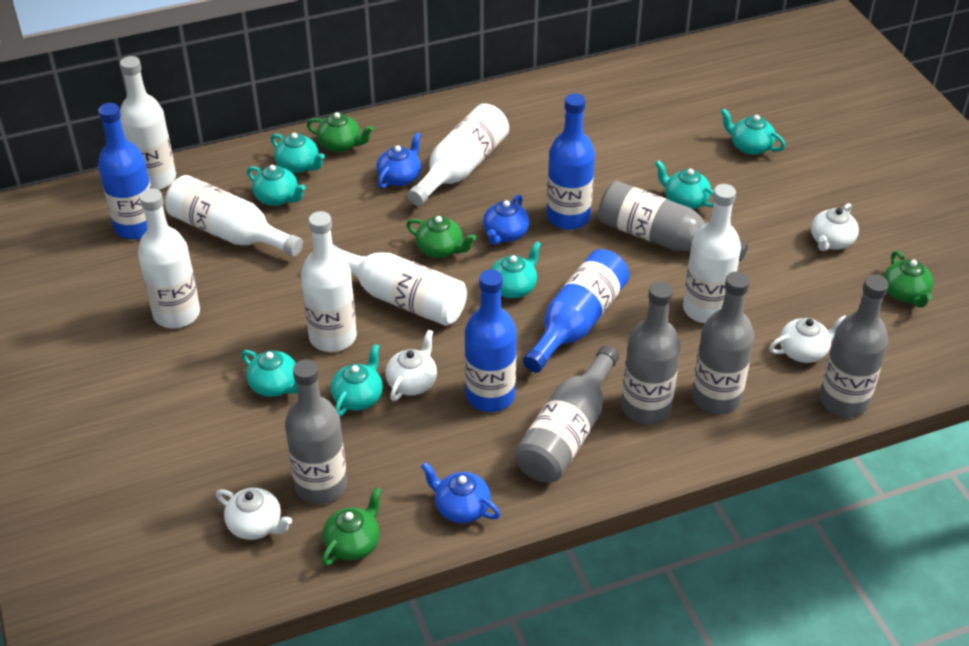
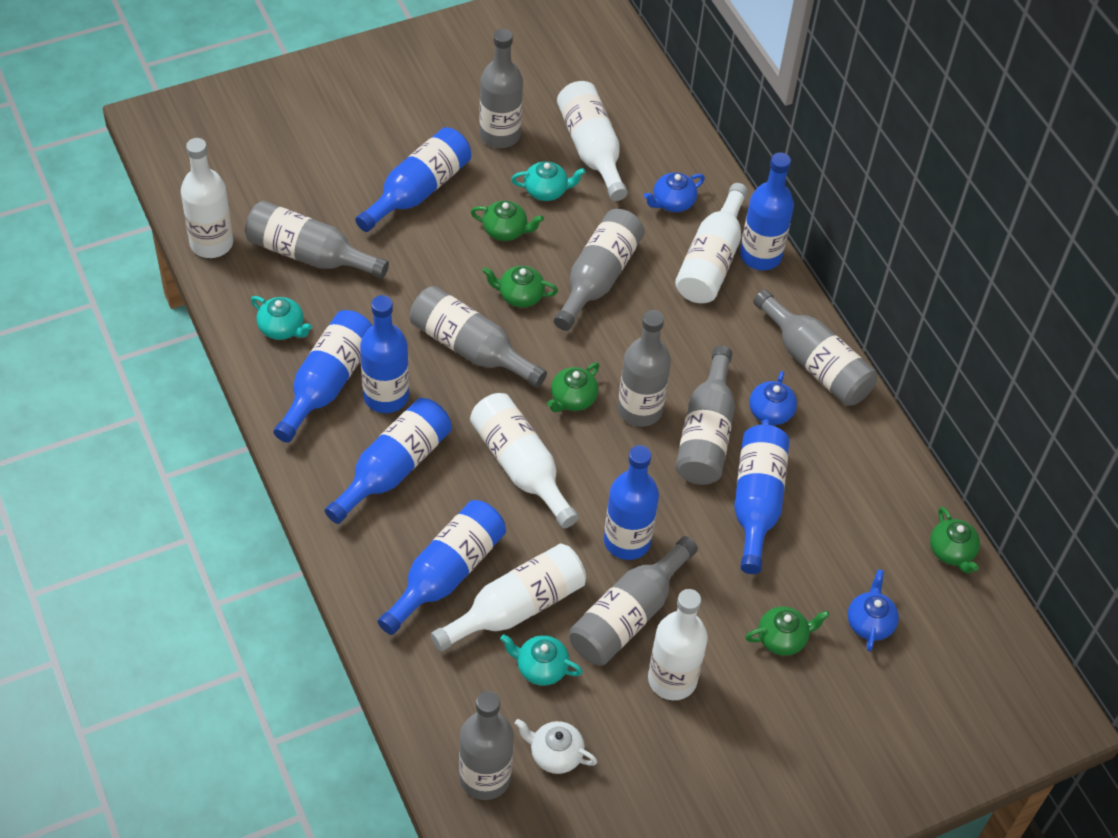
blue bottle: 4 -> 8
green teapot: 4 -> 5
grey bottle: 6 -> 9
turquoise teapot: 7 -> 3
white bottle: 7 -> 6
white teapot: 4 -> 1

